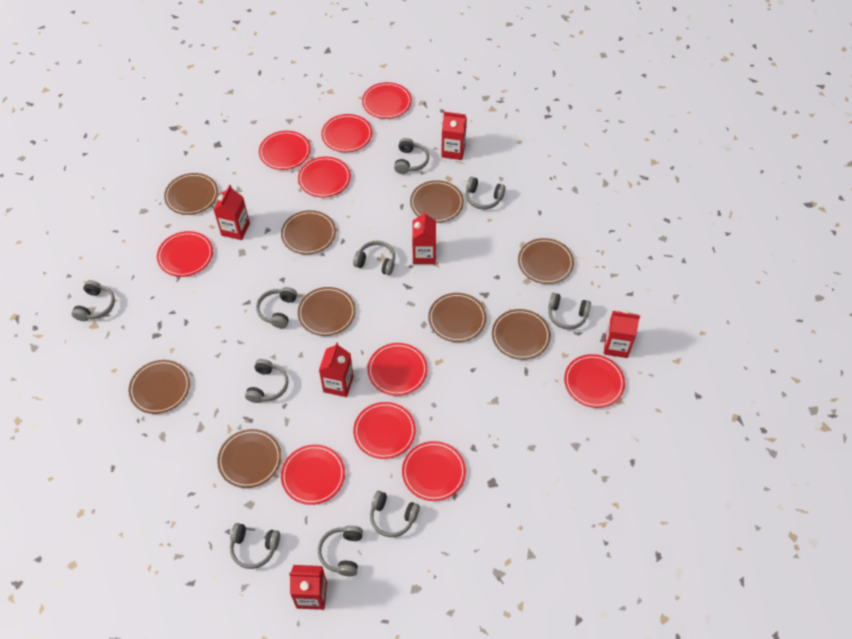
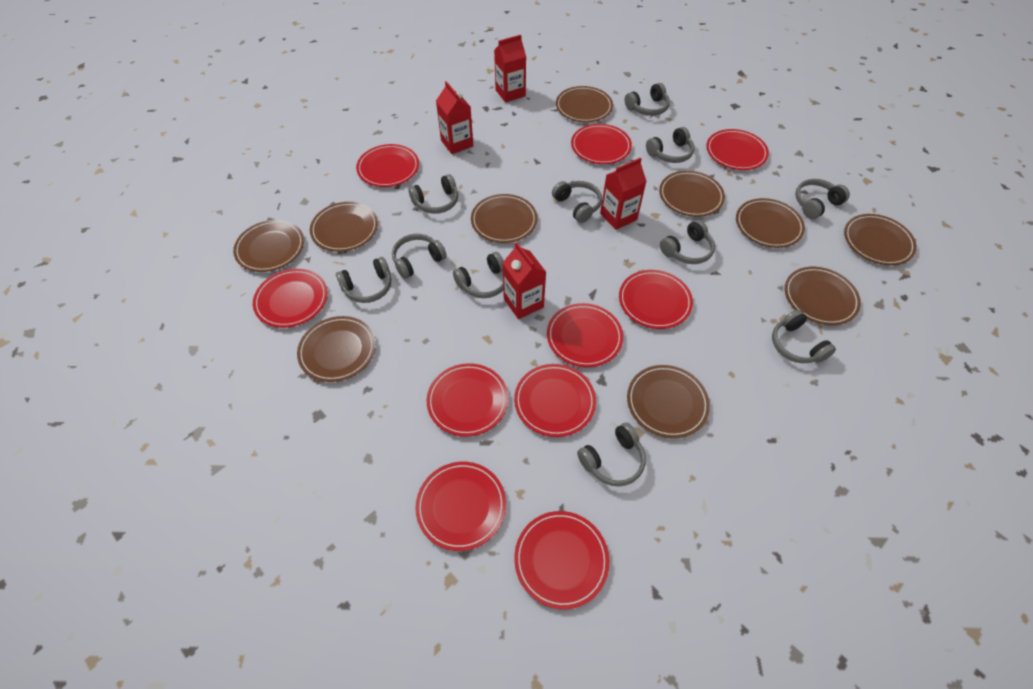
brown plate: 9 -> 10
grey headphones: 10 -> 11
red carton: 6 -> 4

